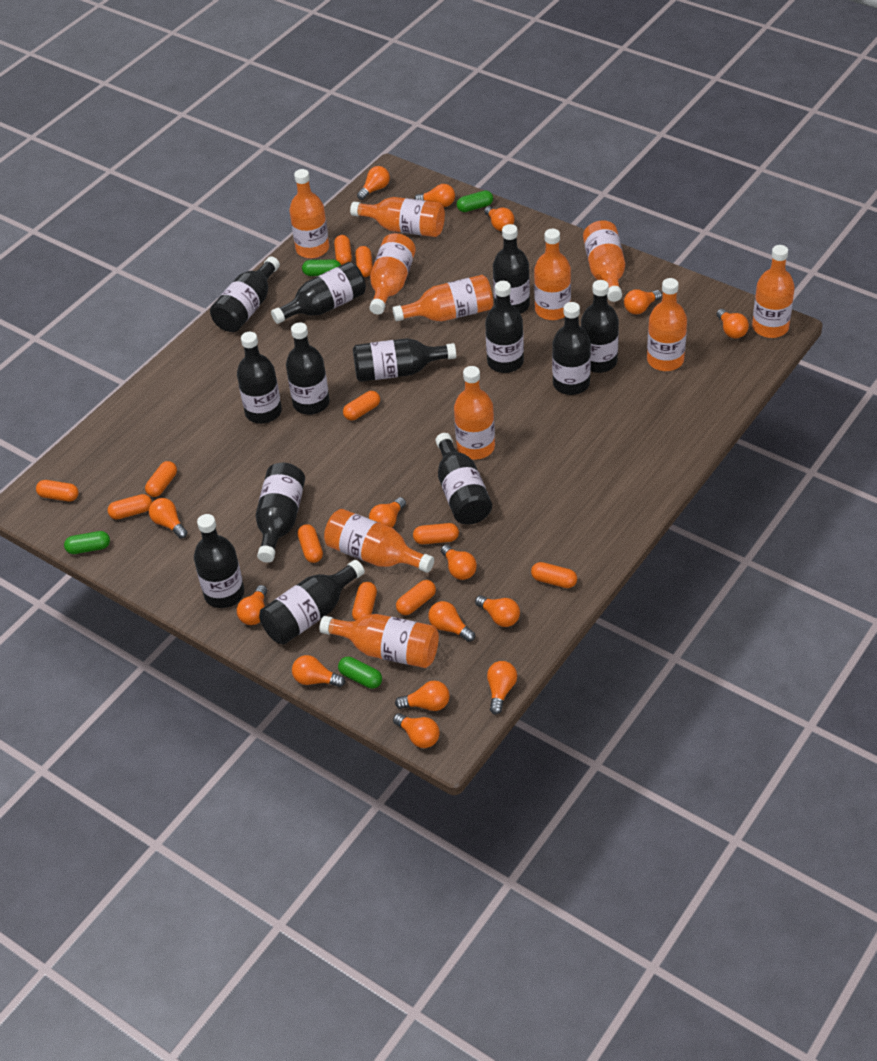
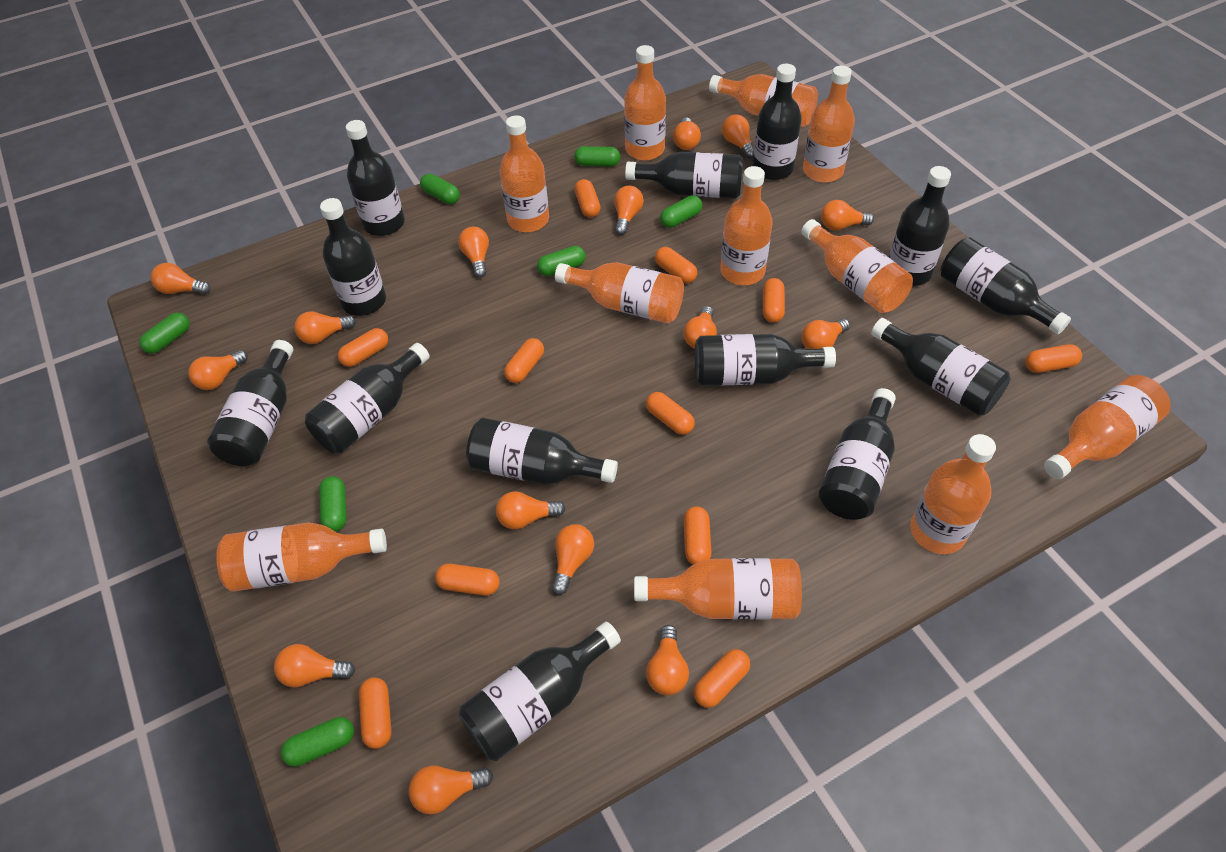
green capsule: 4 -> 7

